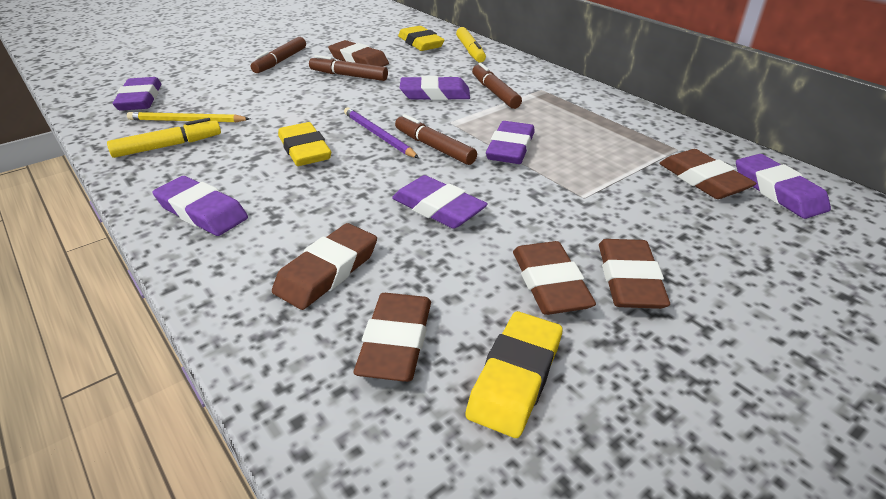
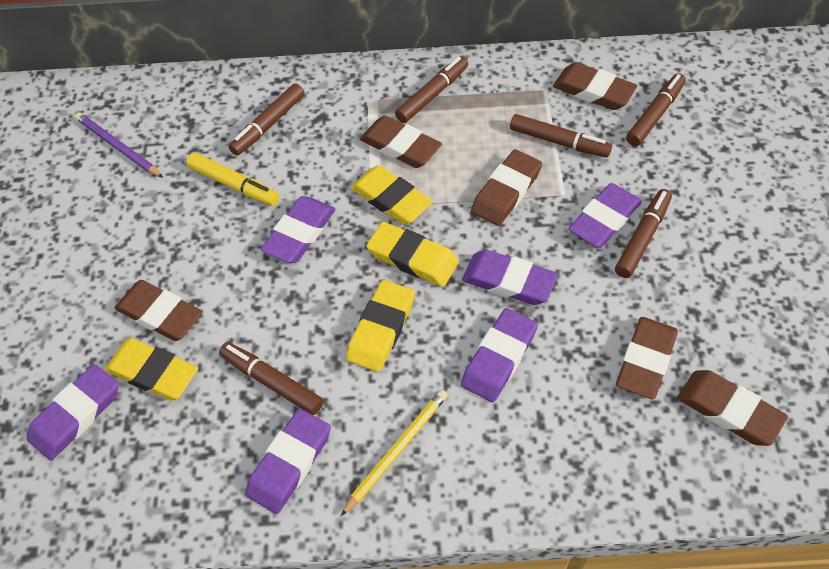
brown marker: 4 -> 6
yellow eraser: 3 -> 4
yellow marker: 2 -> 1

